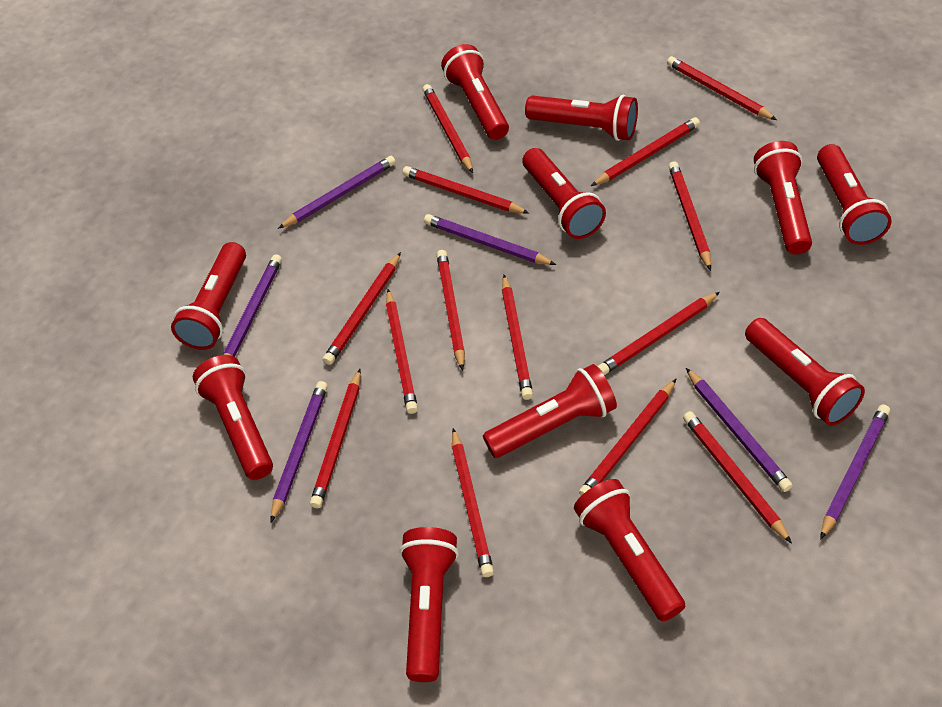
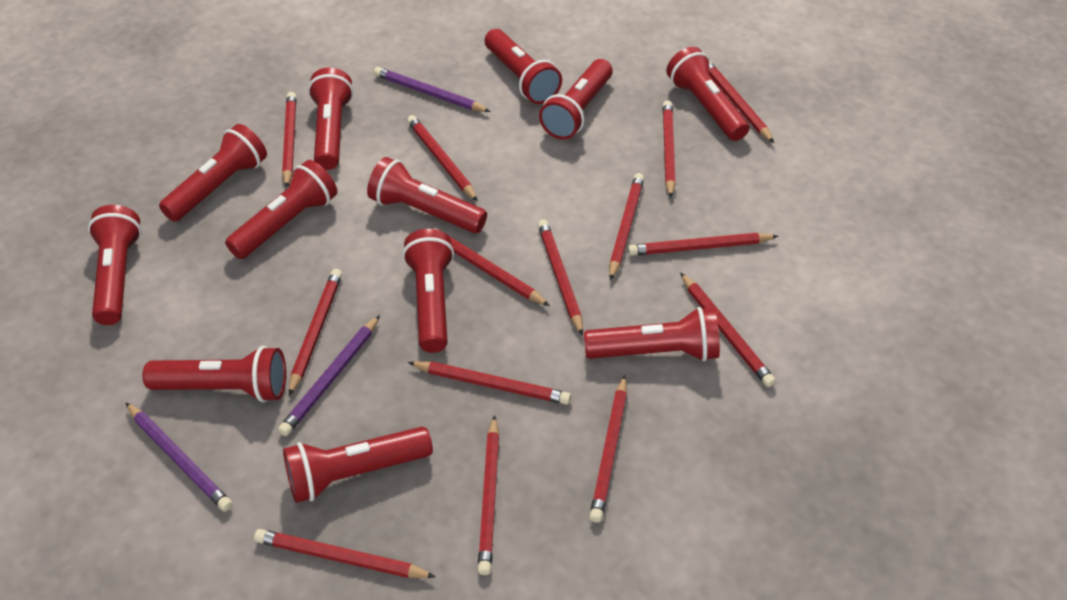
purple pencil: 6 -> 3
red flashlight: 11 -> 12

